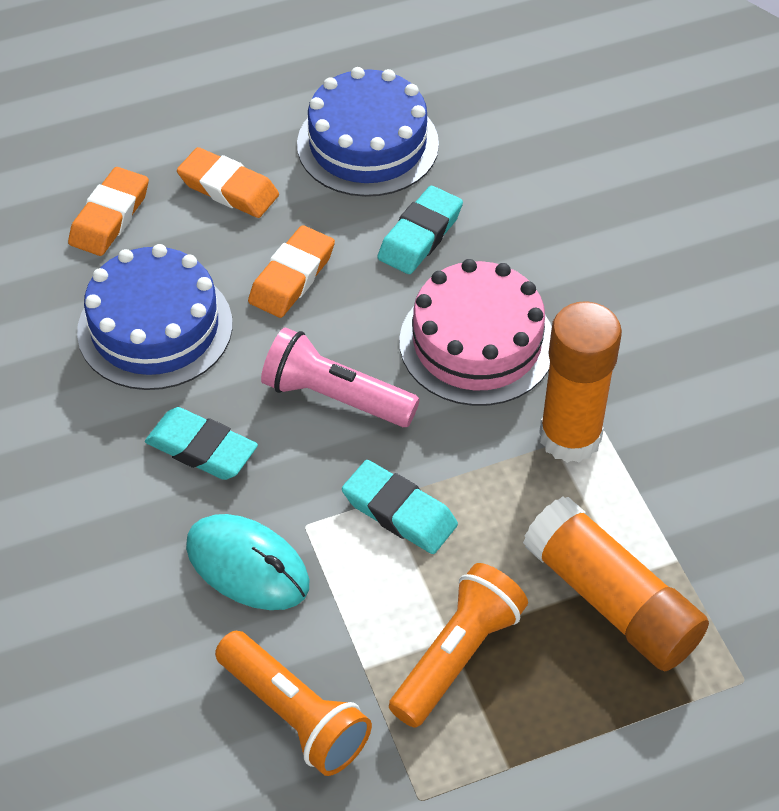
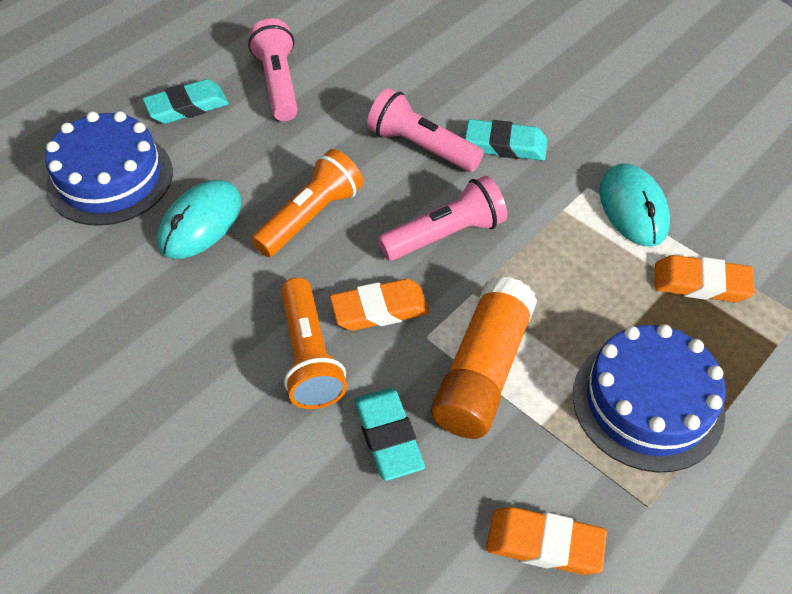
orange glue stick: 2 -> 1
pink cake: 1 -> 0
pink flashlight: 1 -> 3
turquoise mouse: 1 -> 2

